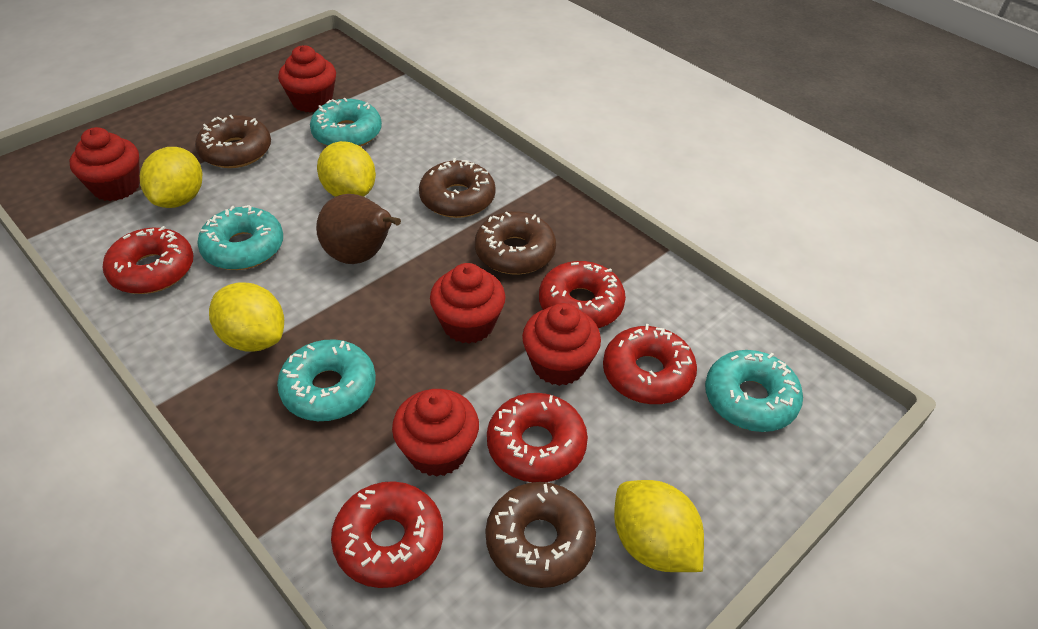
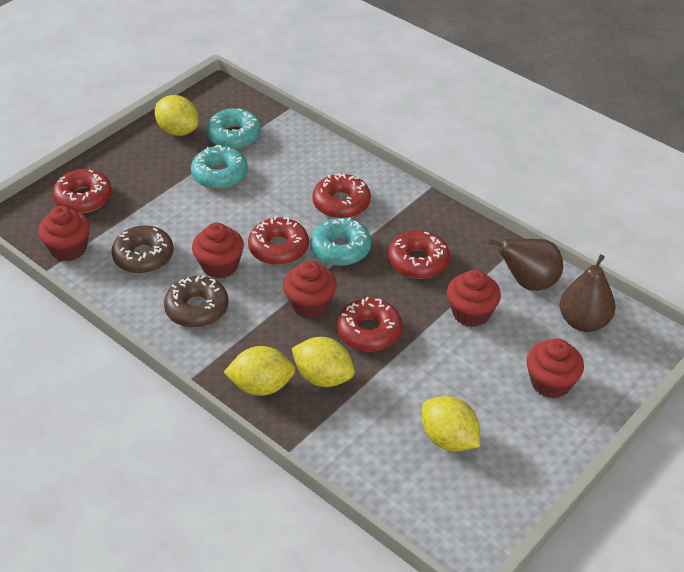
brown donut: 4 -> 2
brown pear: 1 -> 2
turquoise donut: 4 -> 3

